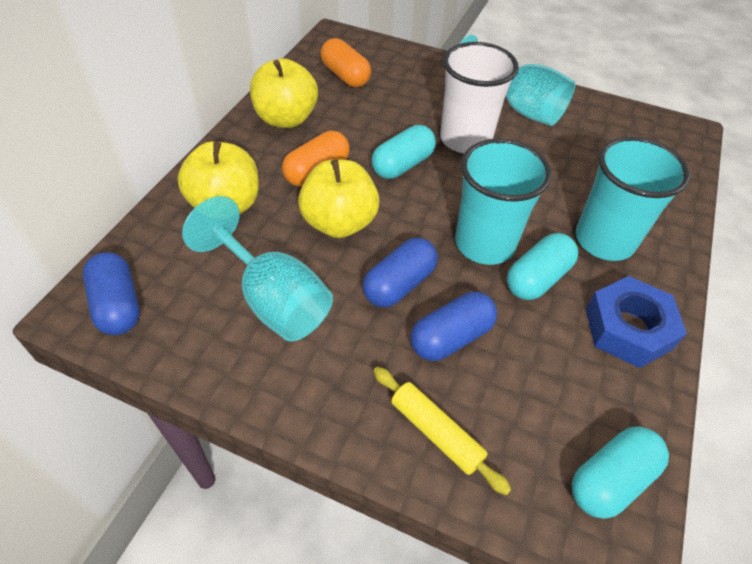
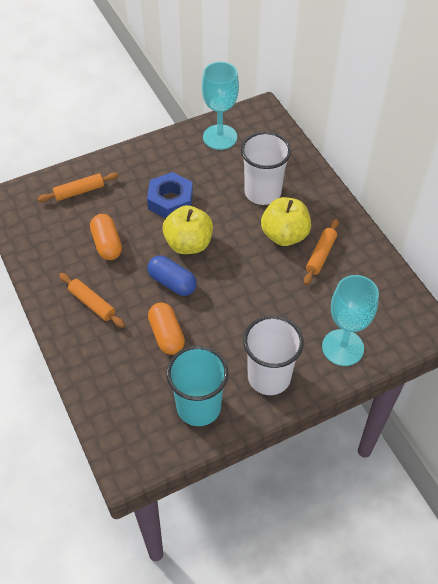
blue capsule: 3 -> 1
orange rolling pin: 0 -> 3
turquoise capsule: 3 -> 0
turquoise cup: 2 -> 1
white cup: 1 -> 2
yellow apple: 3 -> 2
yellow rolling pin: 1 -> 0

